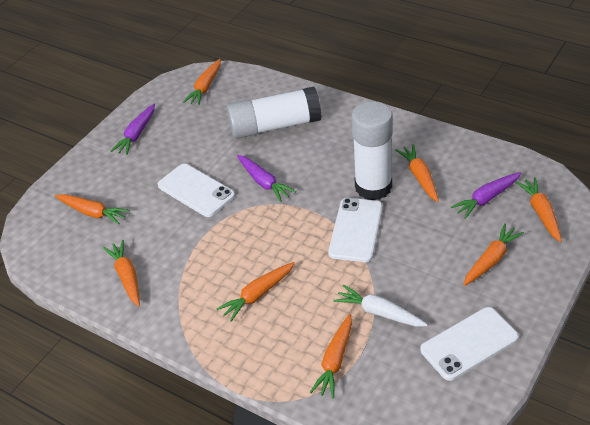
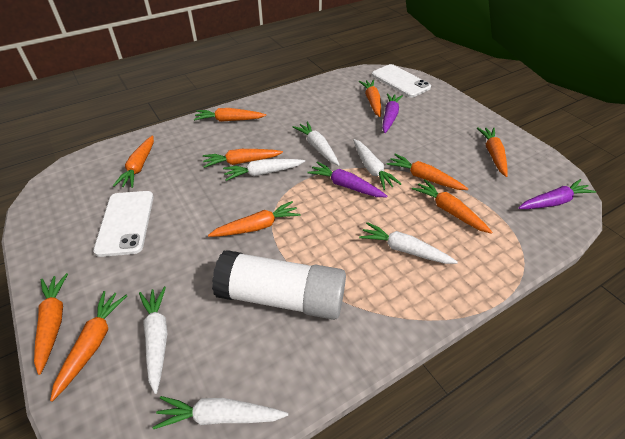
orange carrot: 8 -> 10
white carrot: 1 -> 6
white glue stick: 2 -> 1
white phone: 3 -> 2

